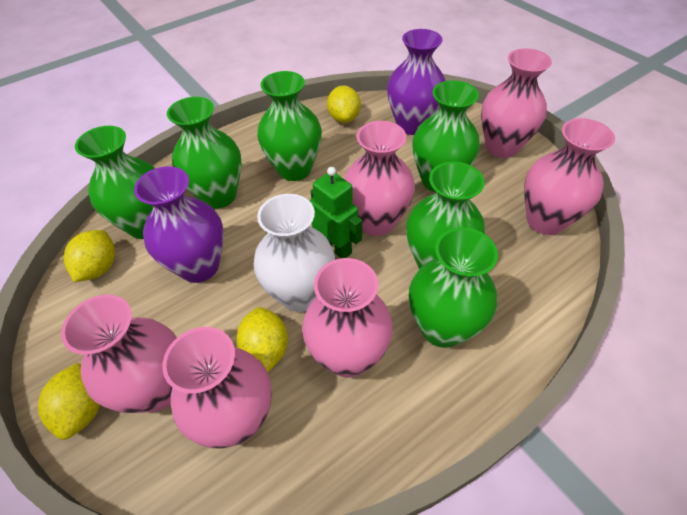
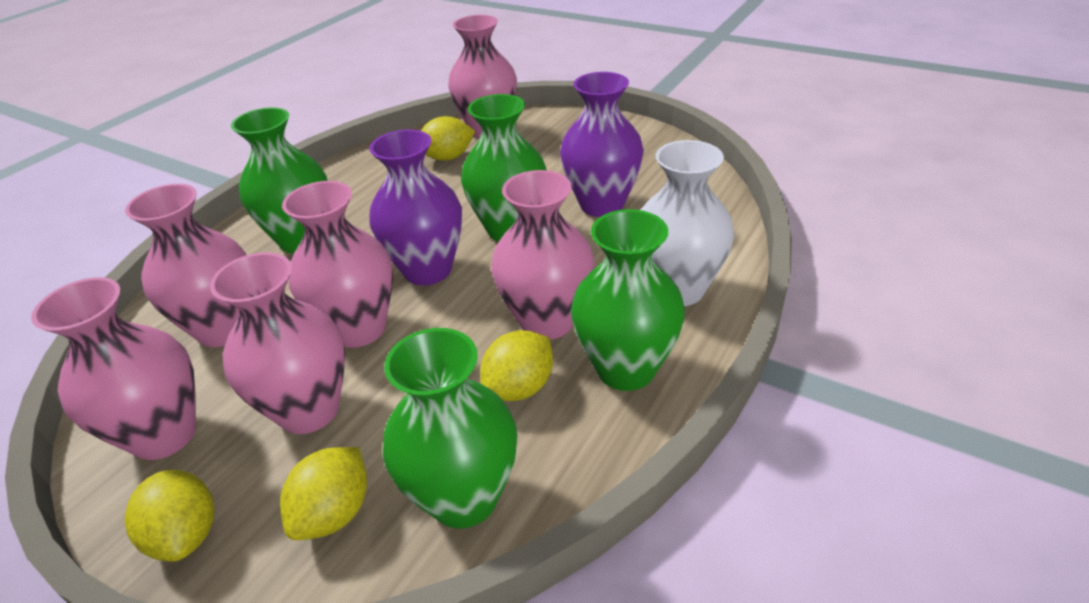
green robot: 1 -> 0
green vase: 6 -> 4

